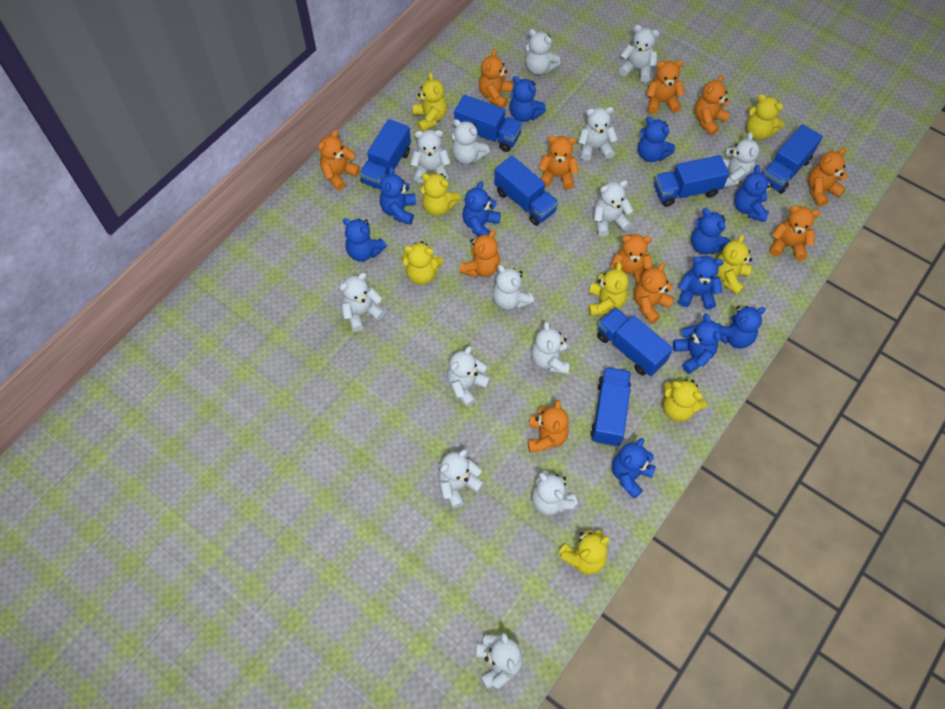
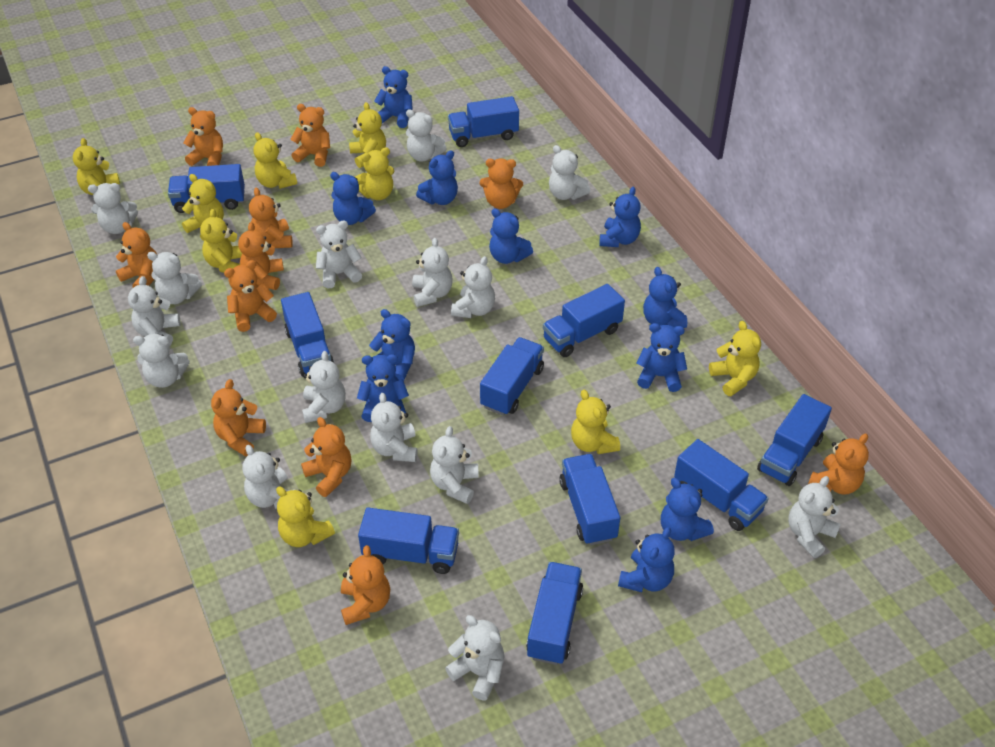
blue truck: 7 -> 10
white teddy bear: 14 -> 15
yellow teddy bear: 8 -> 9

